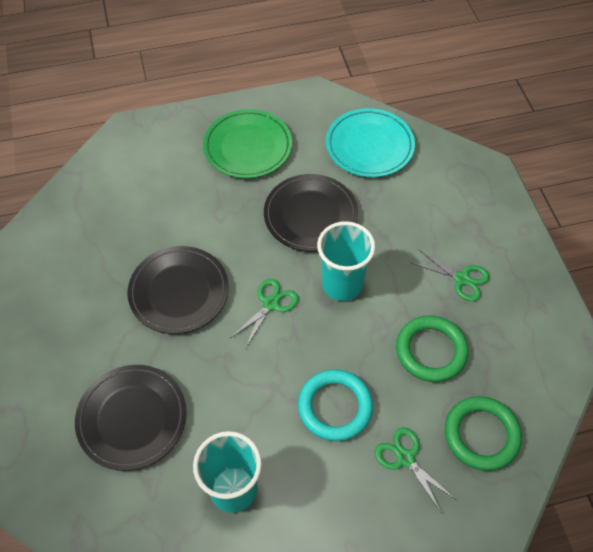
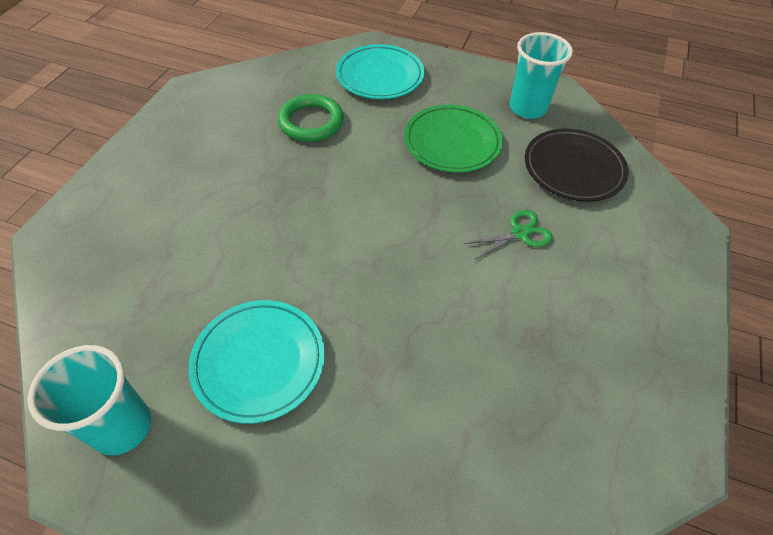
black plate: 3 -> 1
green ring: 2 -> 1
green scissors: 3 -> 1
turquoise plate: 1 -> 2
turquoise ring: 1 -> 0

